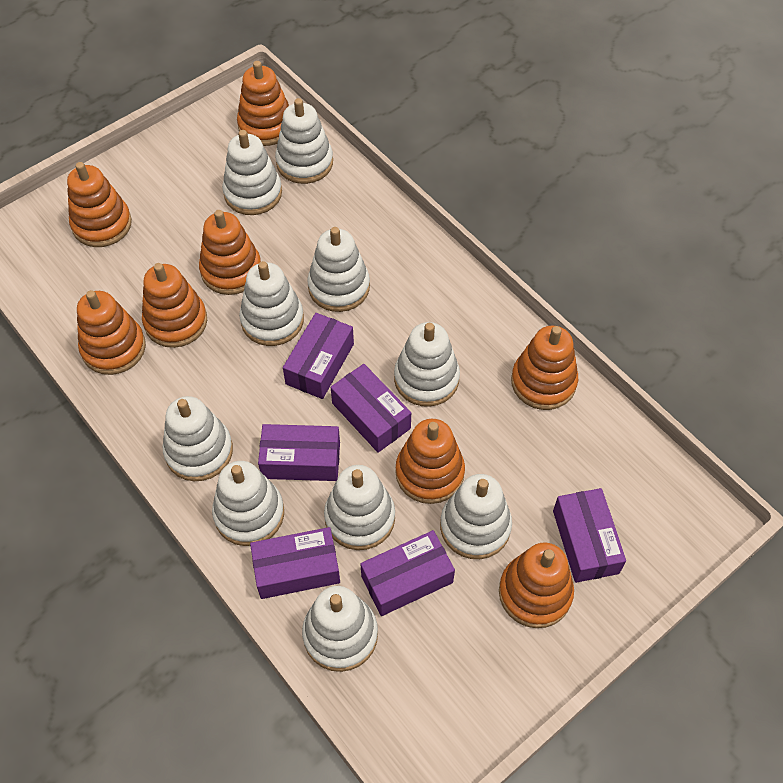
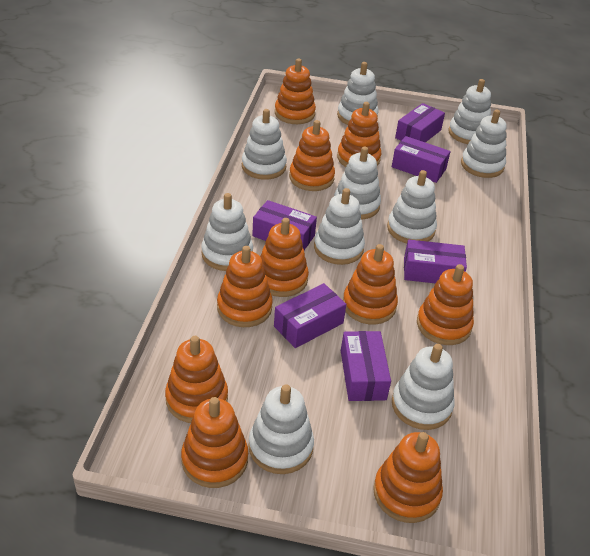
orange stacking toy: 8 -> 10

